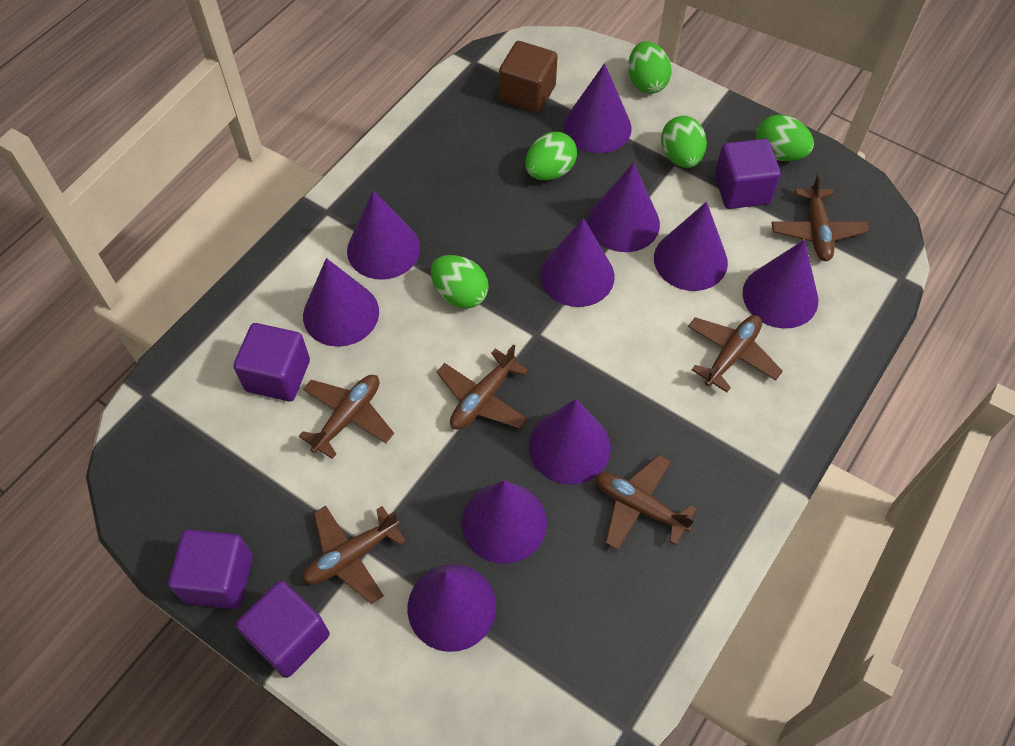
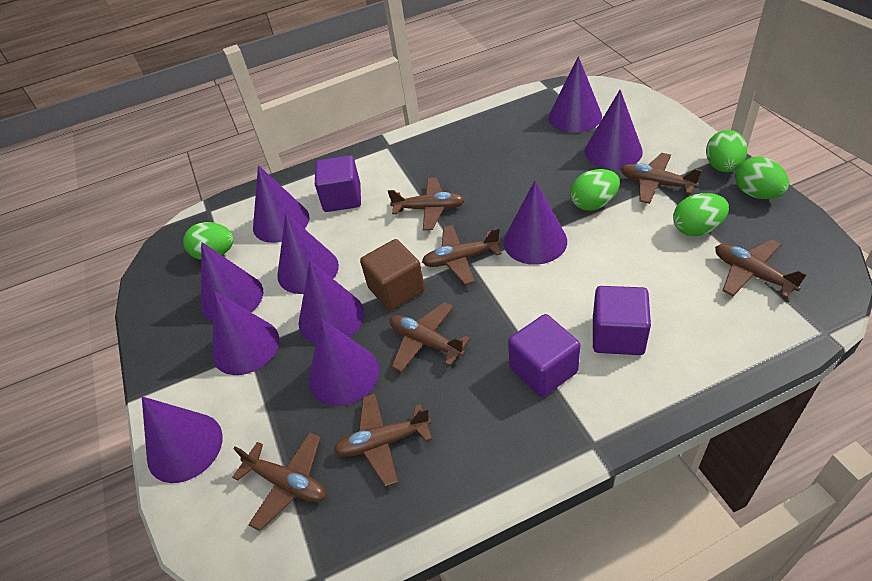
brown plane: 6 -> 7
purple cube: 4 -> 3

